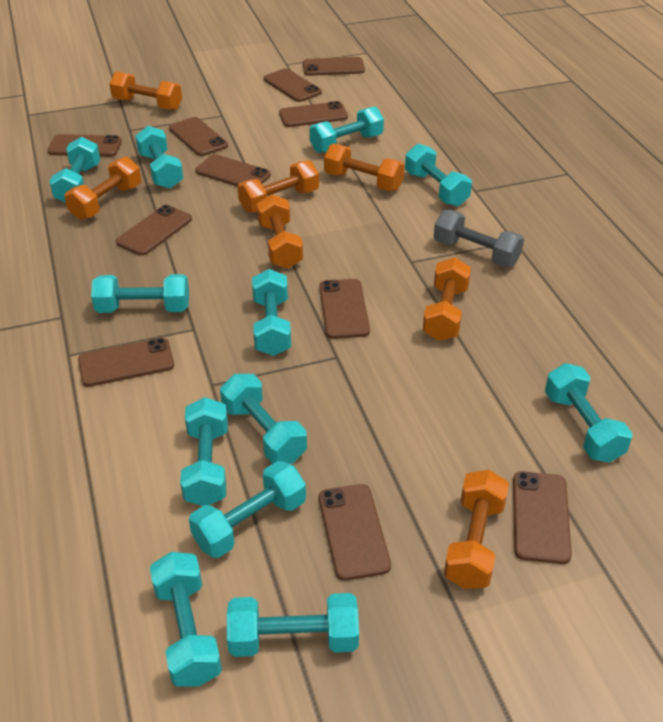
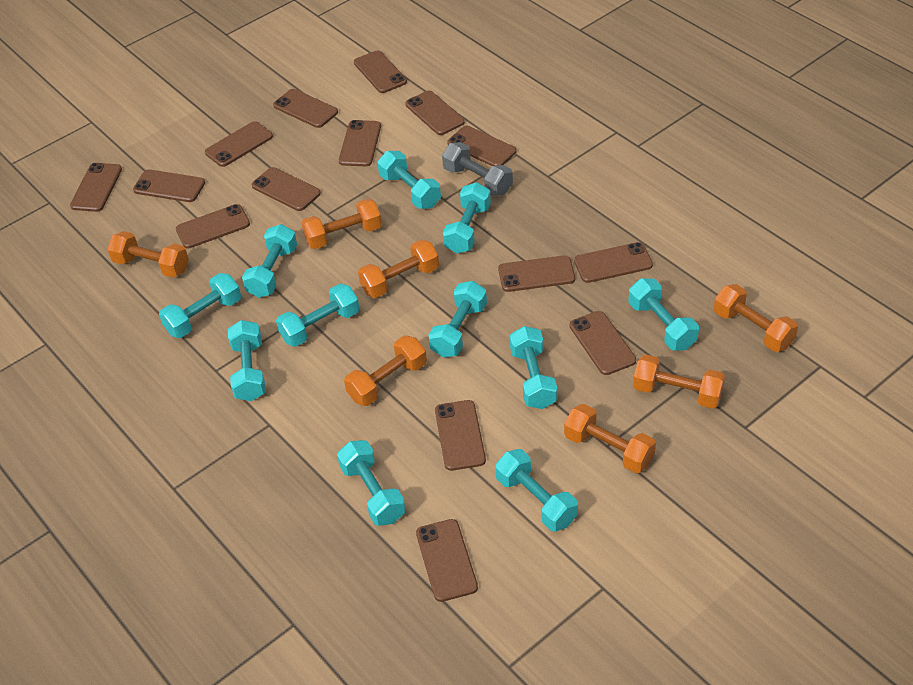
brown phone: 11 -> 15
turquoise dumbbell: 12 -> 11

